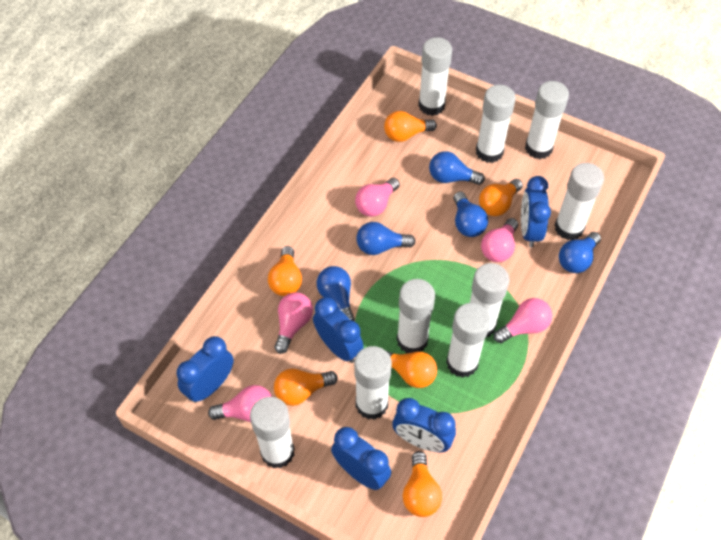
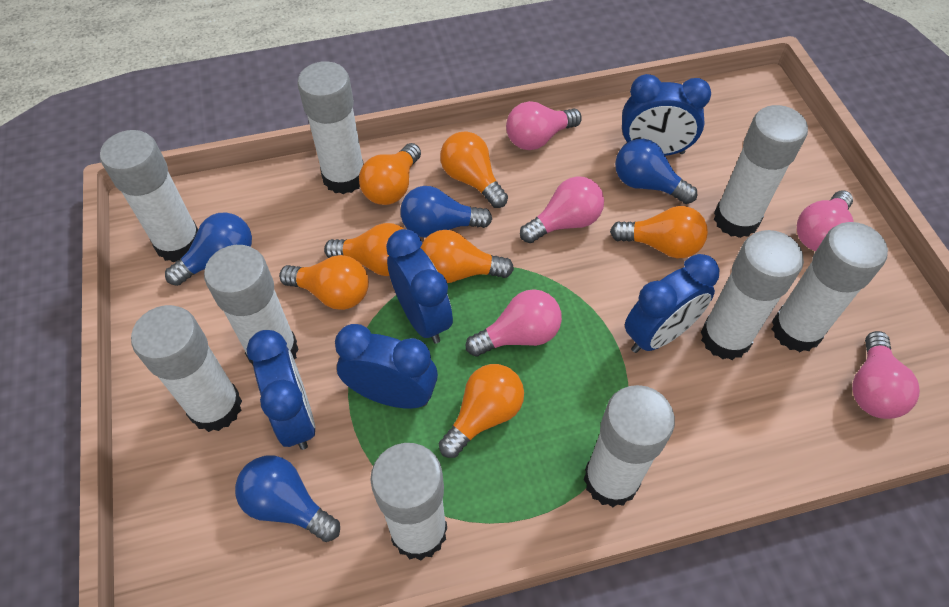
blue light bulb: 5 -> 4
orange light bulb: 6 -> 7

